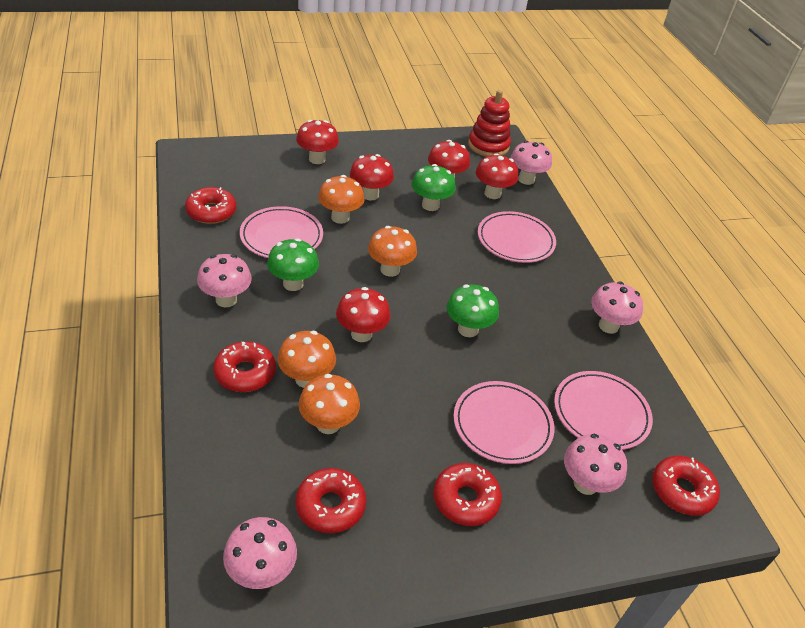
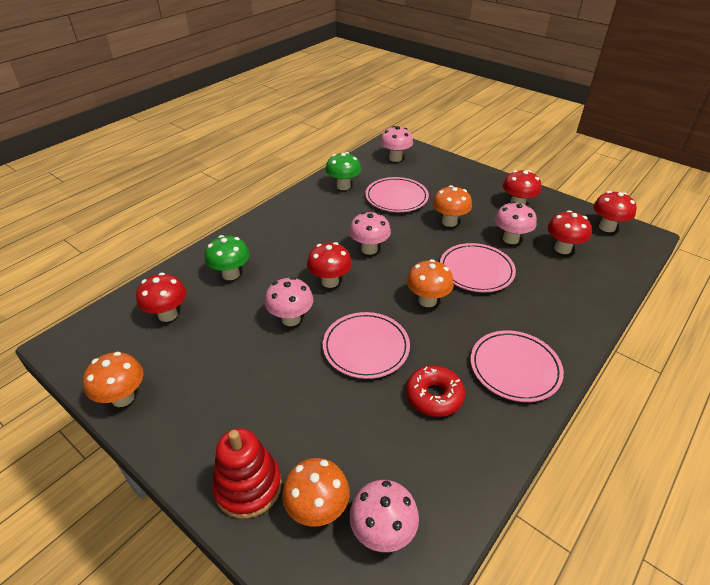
green mushroom: 3 -> 2
red donut: 5 -> 1

